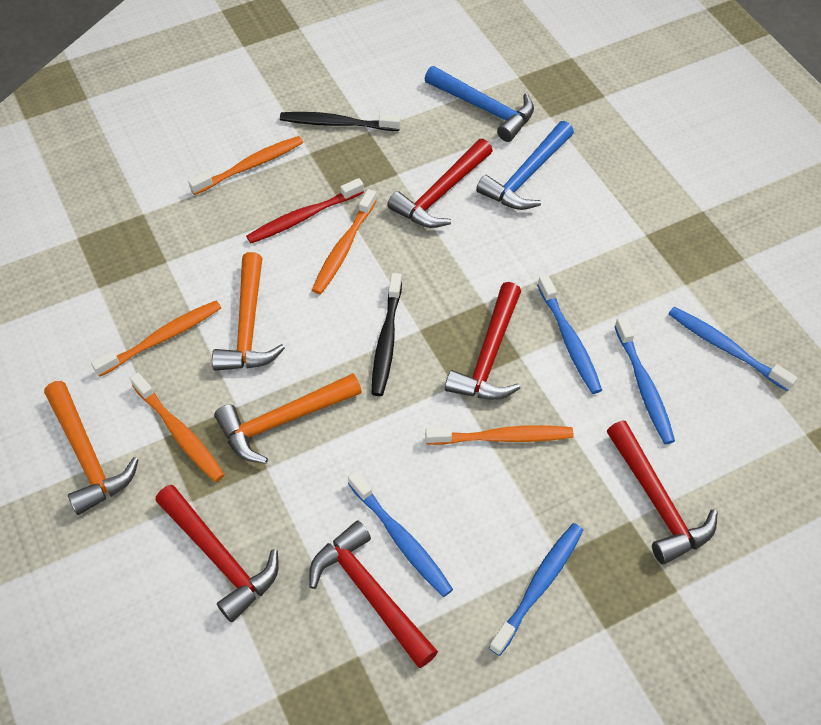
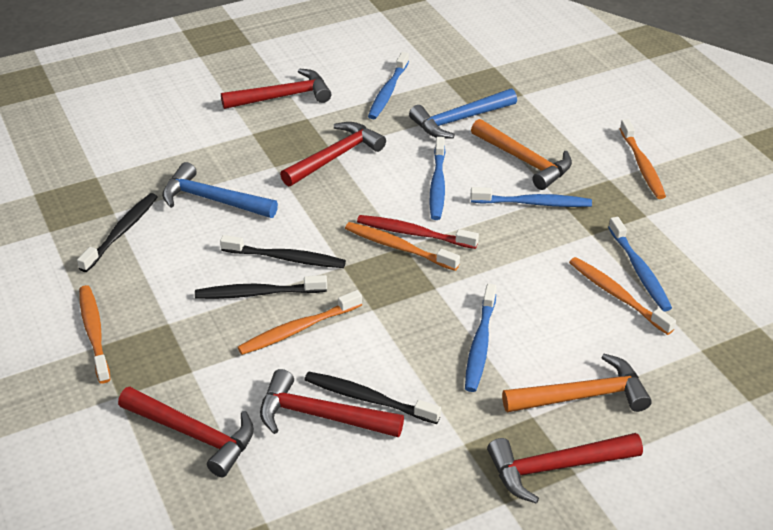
black toothbrush: 2 -> 4
orange hammer: 3 -> 2

